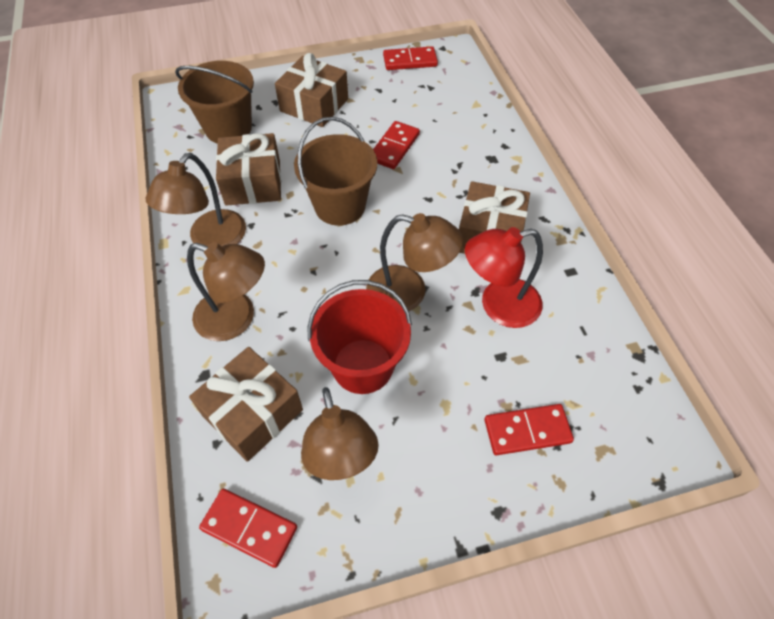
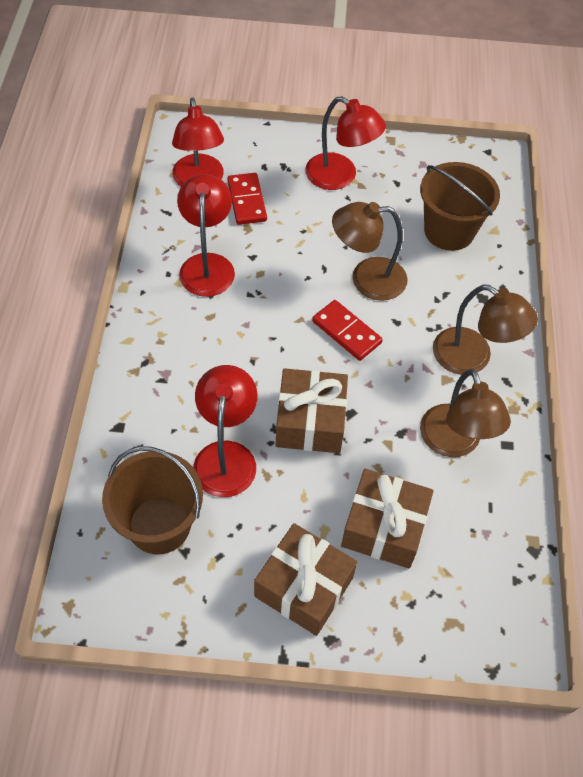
brown gift: 4 -> 3
brown lamp: 4 -> 3
red bucket: 1 -> 0
red domino: 4 -> 2
red lamp: 1 -> 4

